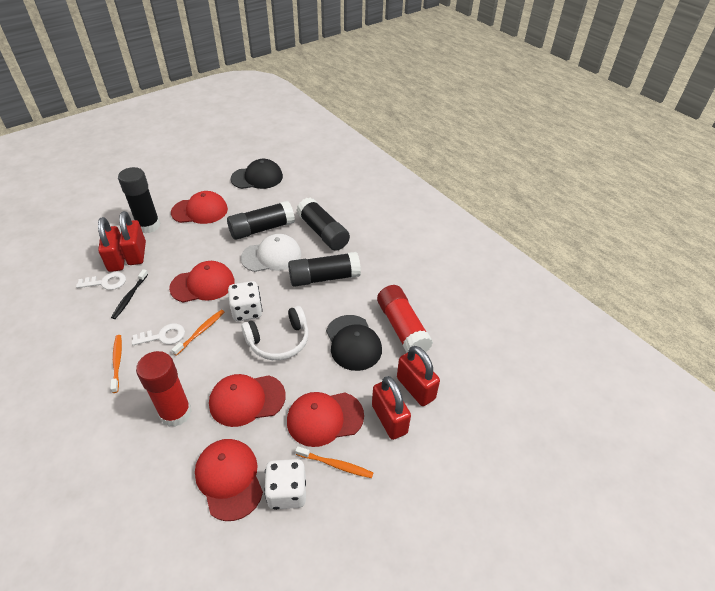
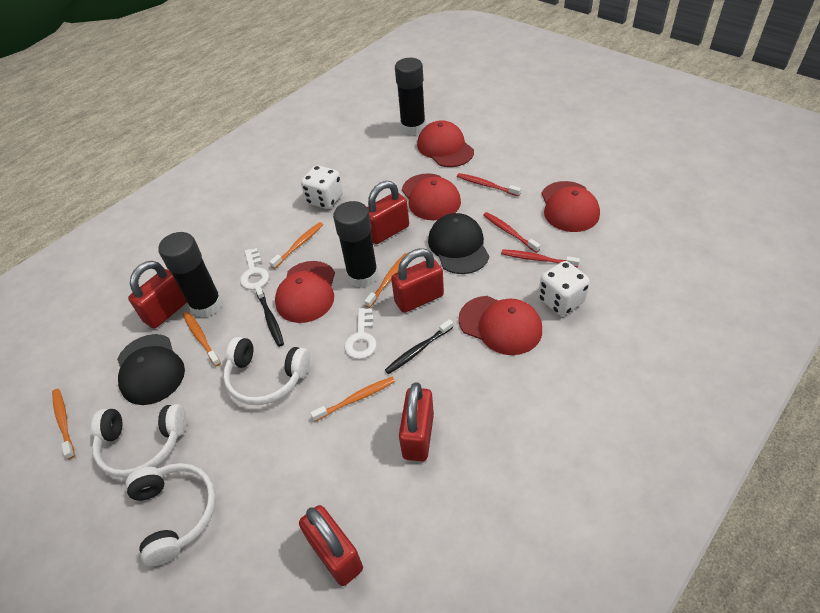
black glue stick: 4 -> 3
black toothbrush: 1 -> 2
orange toothbrush: 3 -> 5
red glue stick: 2 -> 0
red padlock: 4 -> 5
red toothbrush: 0 -> 3
white cap: 1 -> 0
white headphones: 1 -> 3

